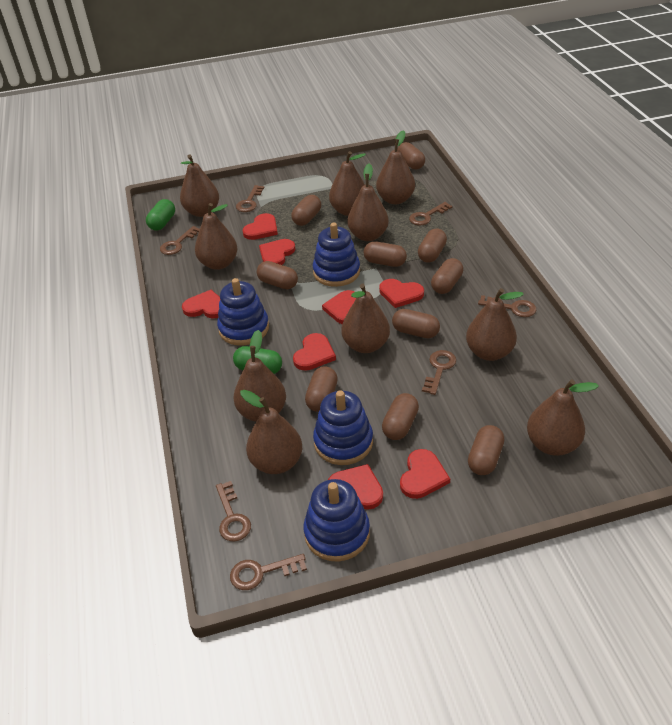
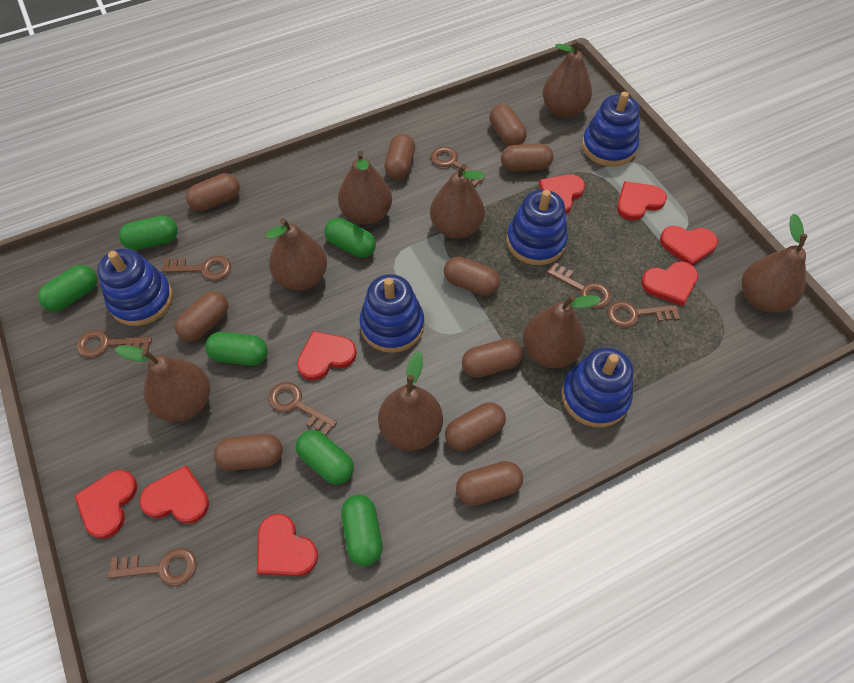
blue stacking toy: 4 -> 5
brown pear: 10 -> 8
green capsule: 2 -> 6

